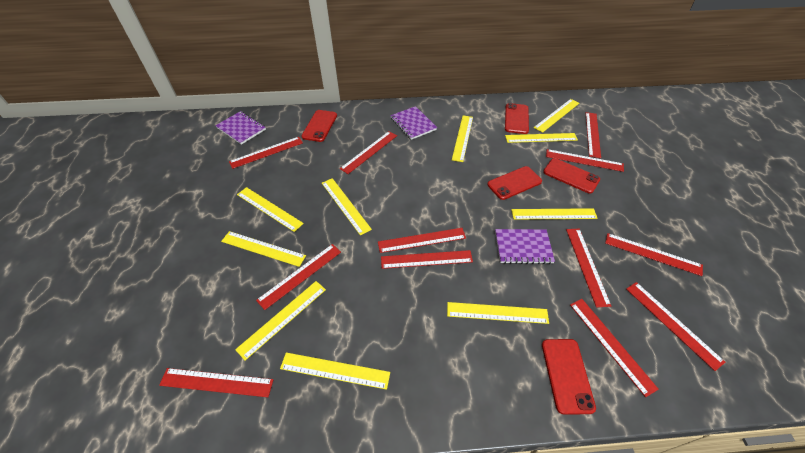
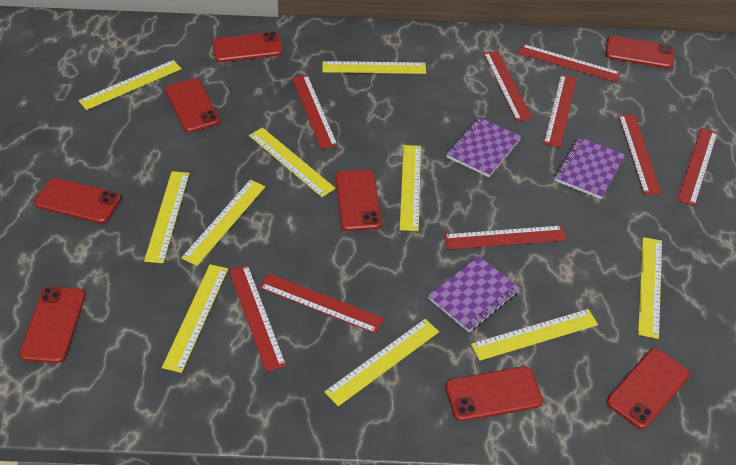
red phone: 5 -> 8
red ruler: 12 -> 9

